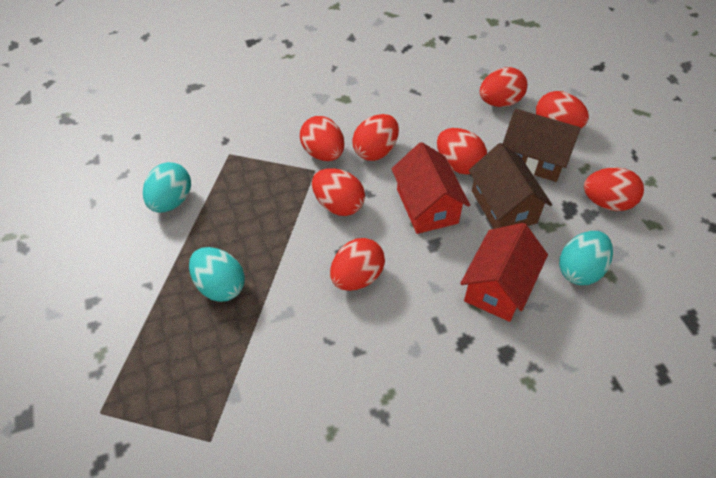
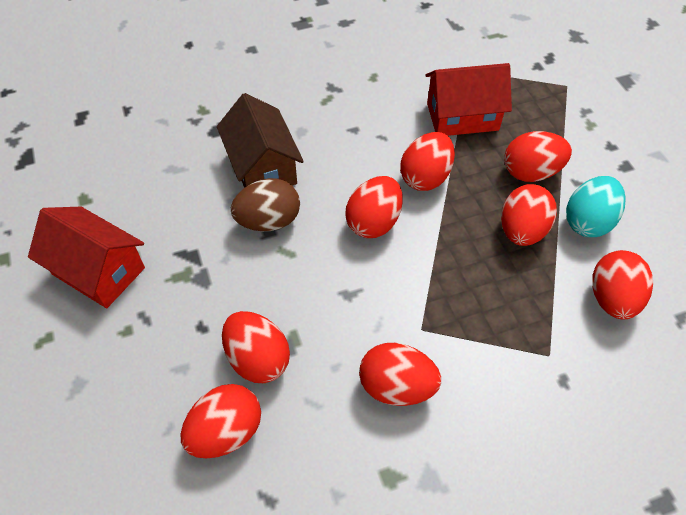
brown egg: 0 -> 1
brown house: 2 -> 1
turquoise egg: 3 -> 1

